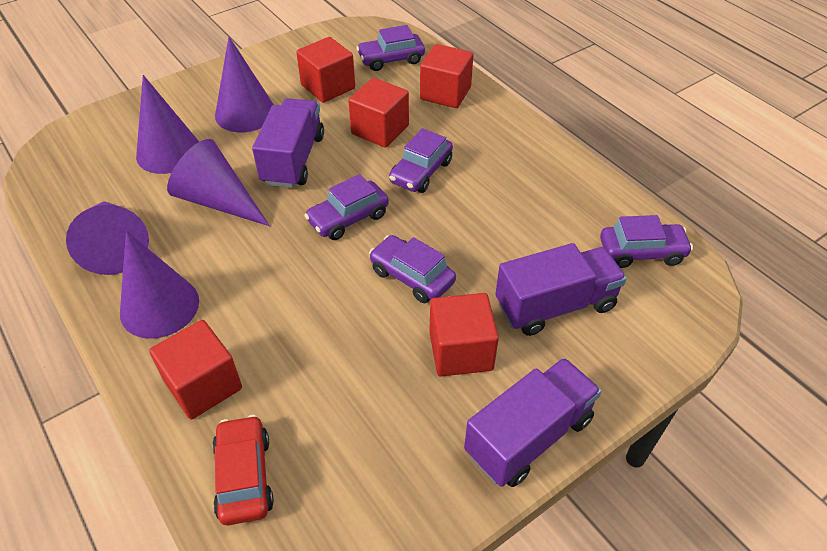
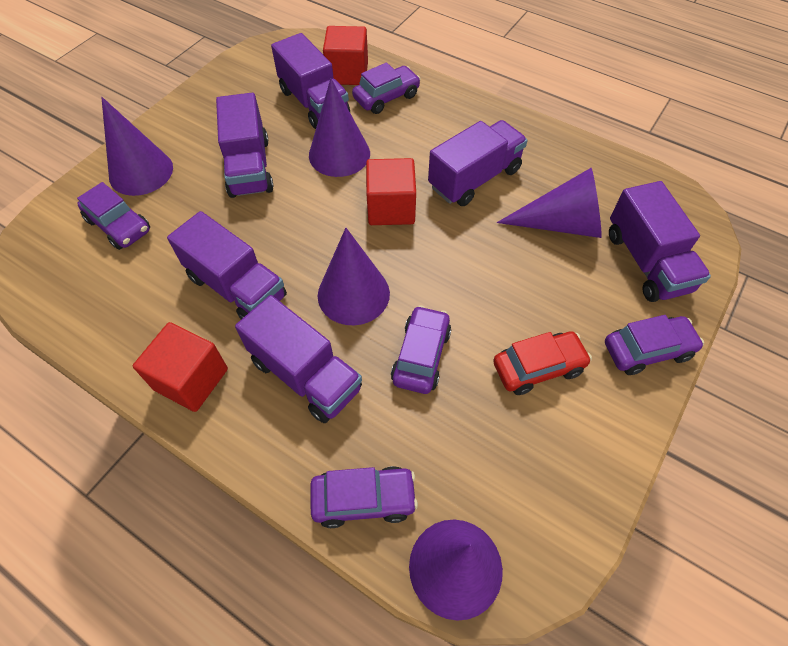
purple truck: 3 -> 6
red cube: 5 -> 3

